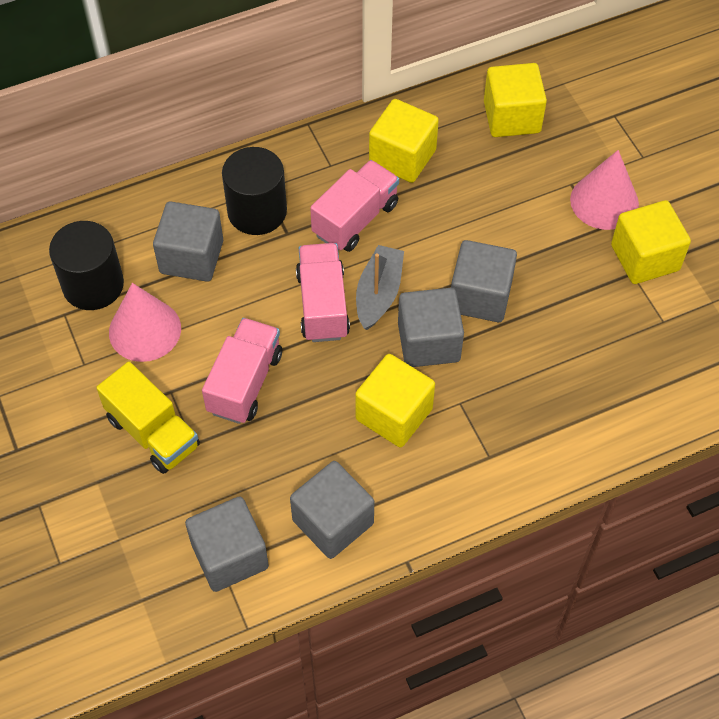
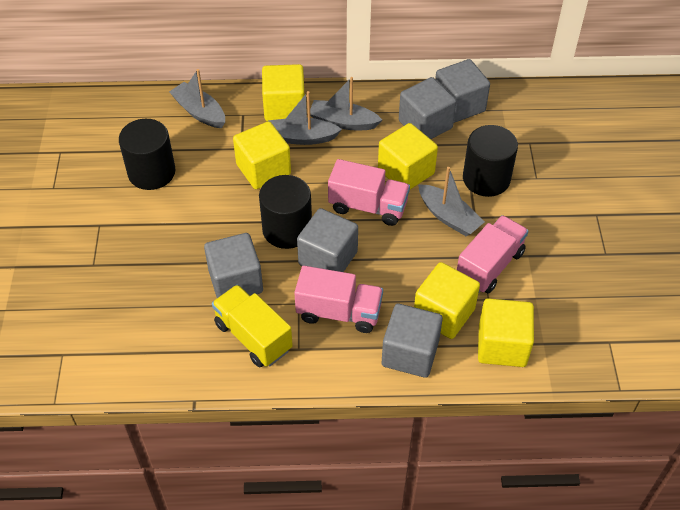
black cylinder: 2 -> 3
grey boat: 1 -> 4
pink cone: 2 -> 0
yellow cube: 4 -> 5

